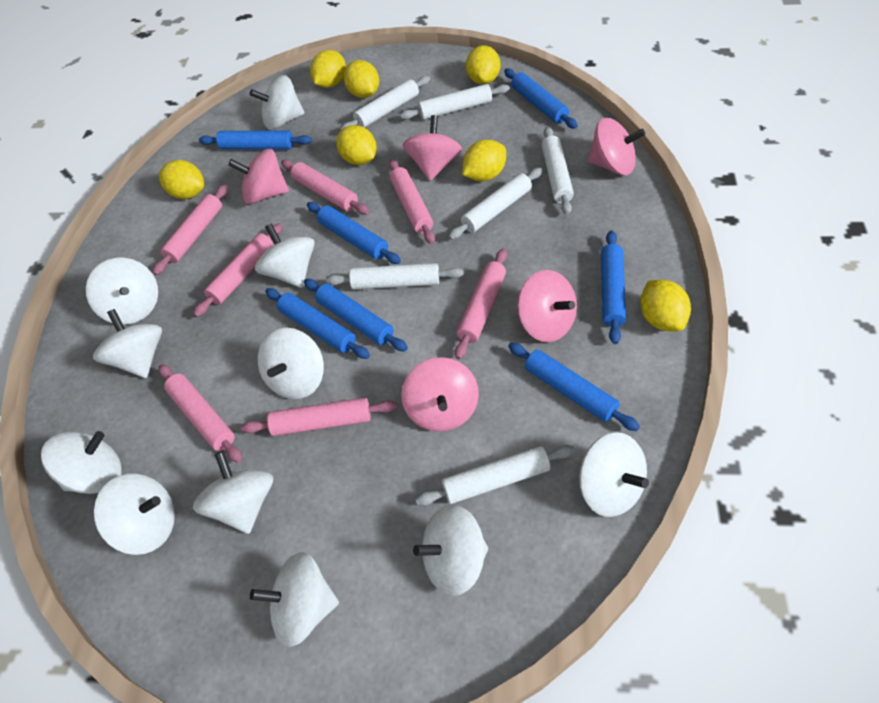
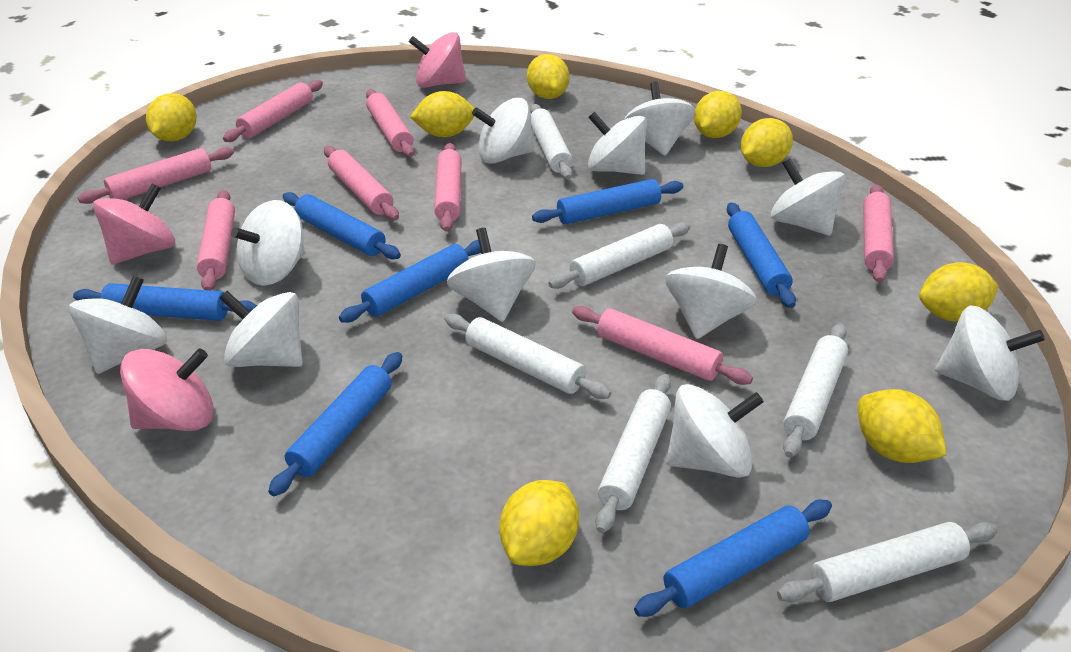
pink rolling pin: 7 -> 8
pink spinning top: 5 -> 3
yellow lemon: 7 -> 8

